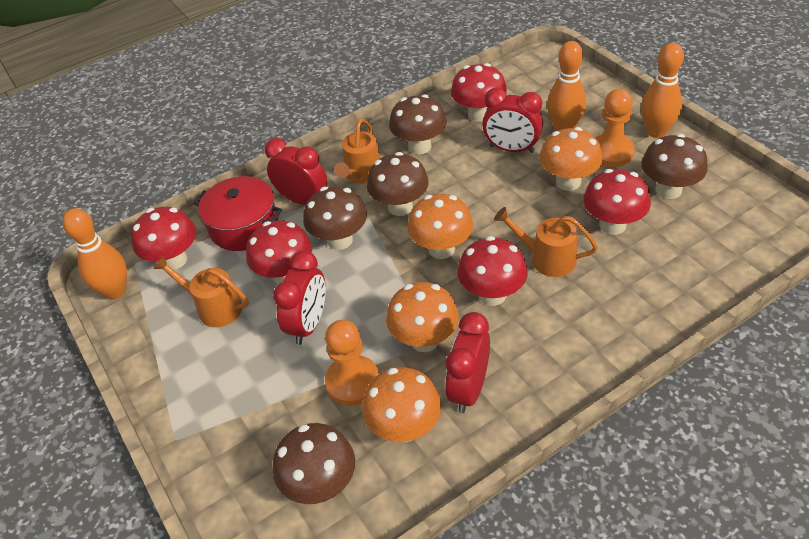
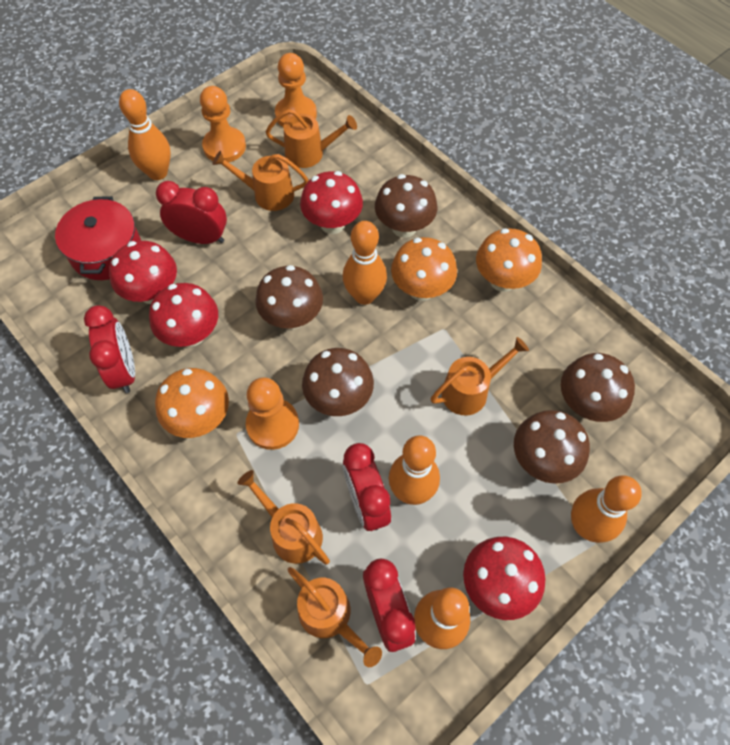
orange bowling pin: 3 -> 5
orange mushroom: 4 -> 3
orange pawn: 2 -> 3
orange watering can: 3 -> 5
red mushroom: 5 -> 4

